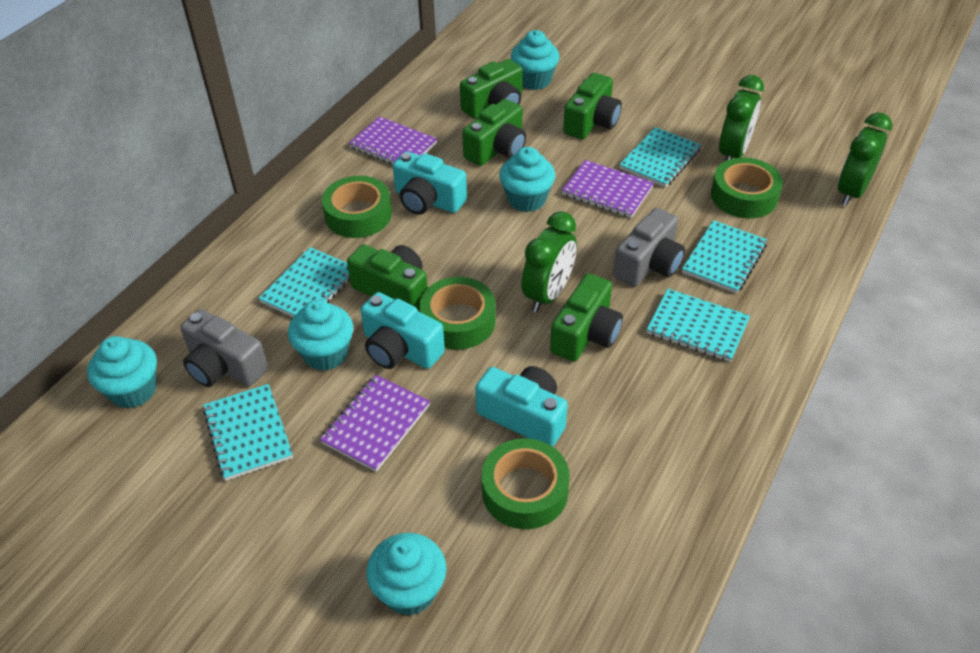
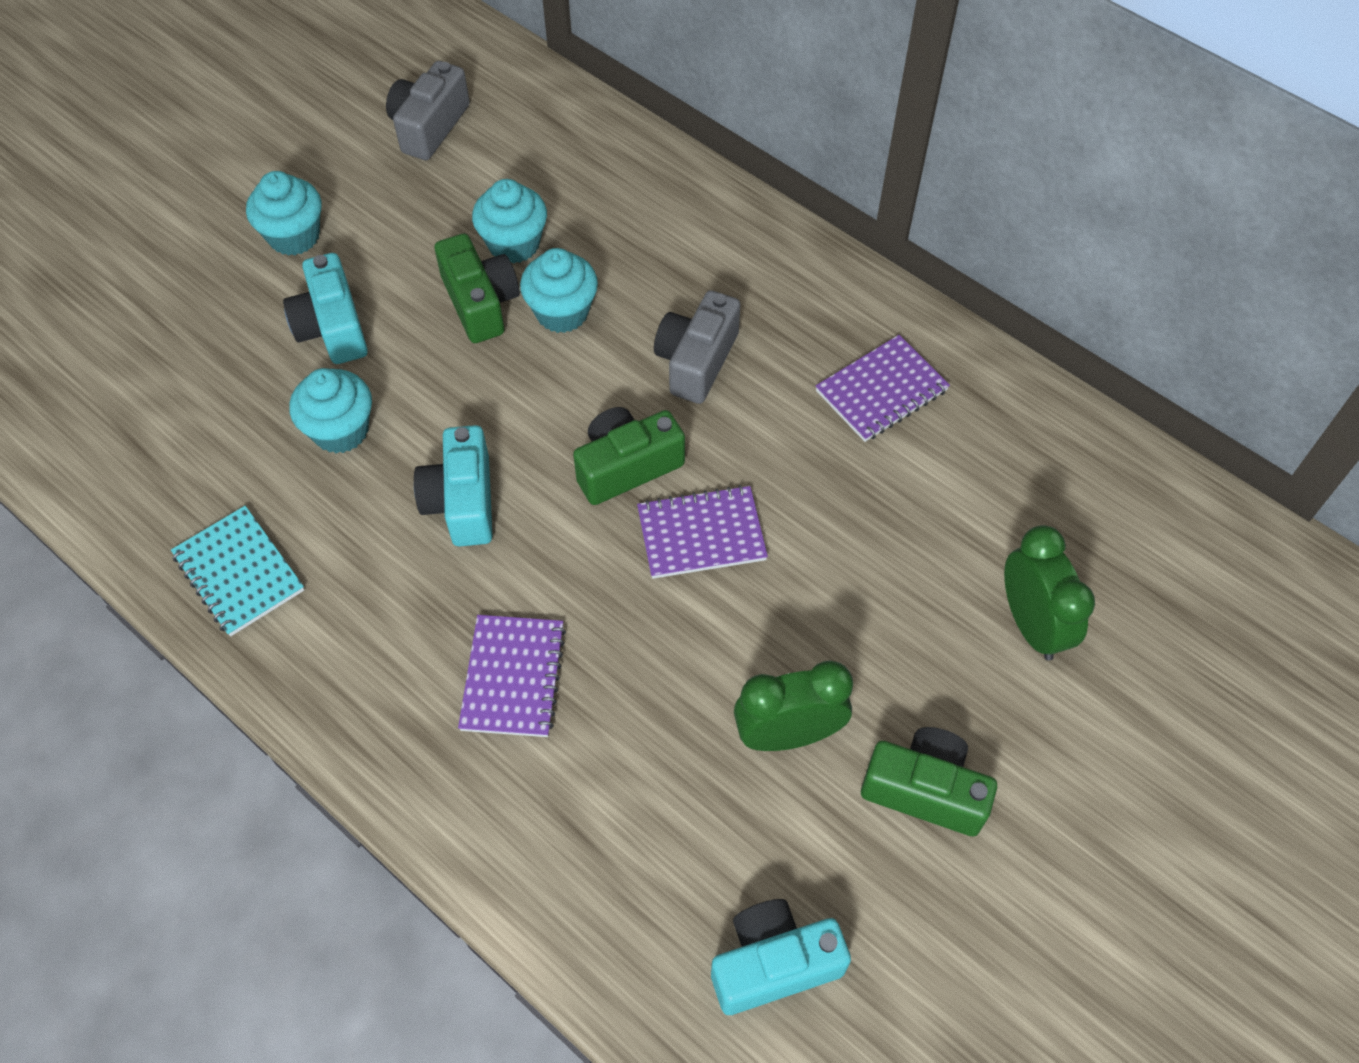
green camera: 5 -> 3
green clock: 3 -> 2
green tape: 4 -> 0
turquoise cupcake: 5 -> 4
turquoise notebook: 5 -> 1

